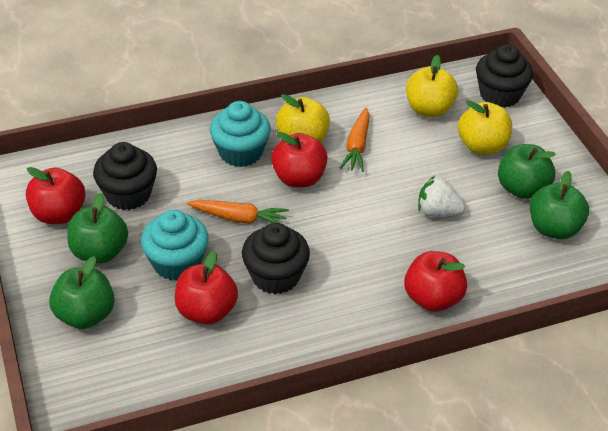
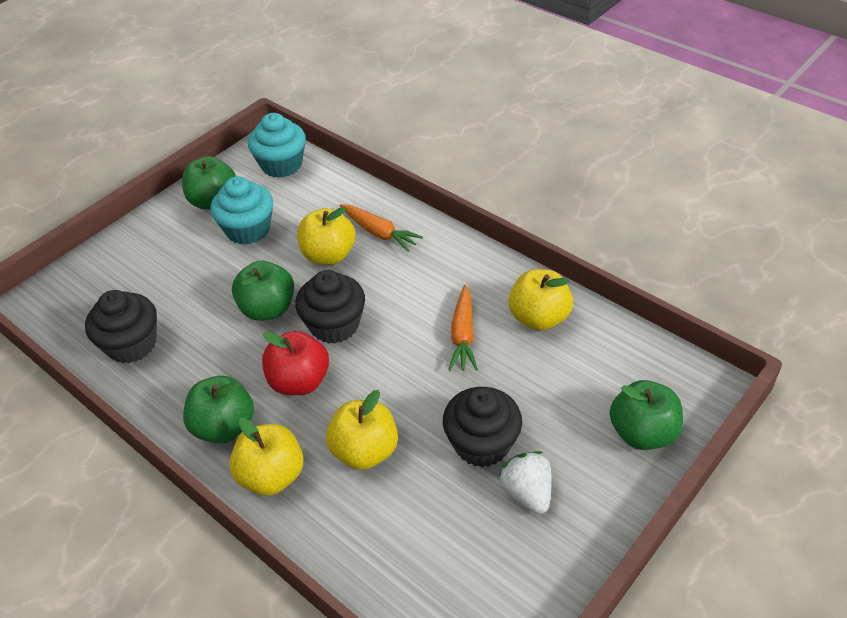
red apple: 4 -> 1
yellow apple: 3 -> 4

